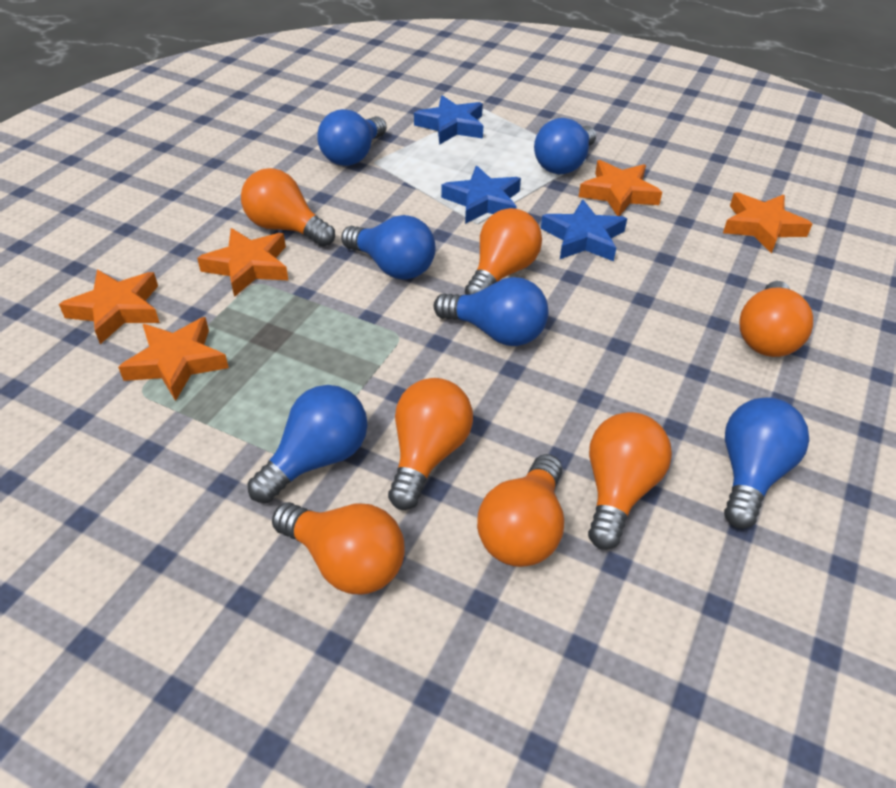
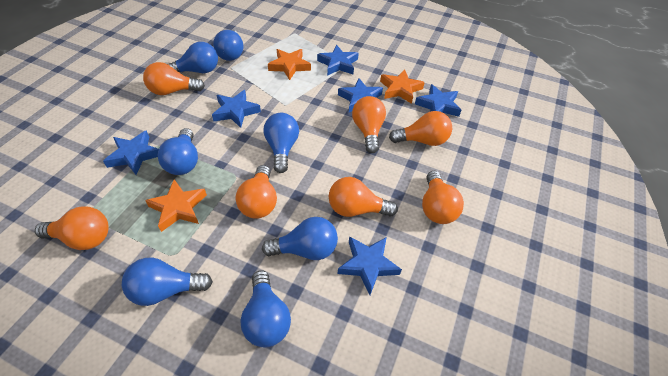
blue light bulb: 6 -> 7
blue star: 3 -> 6
orange star: 5 -> 3

